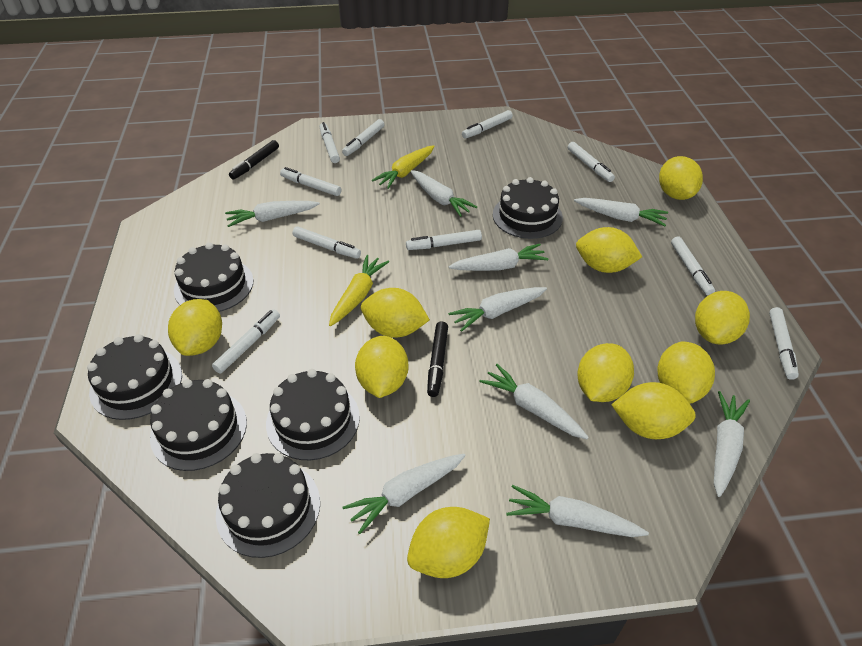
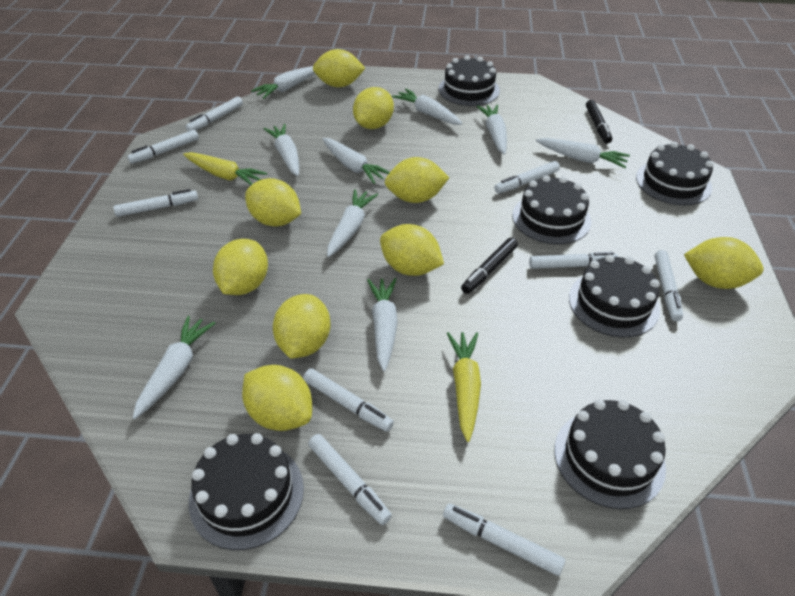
white marker: 10 -> 9
yellow lemon: 10 -> 9

